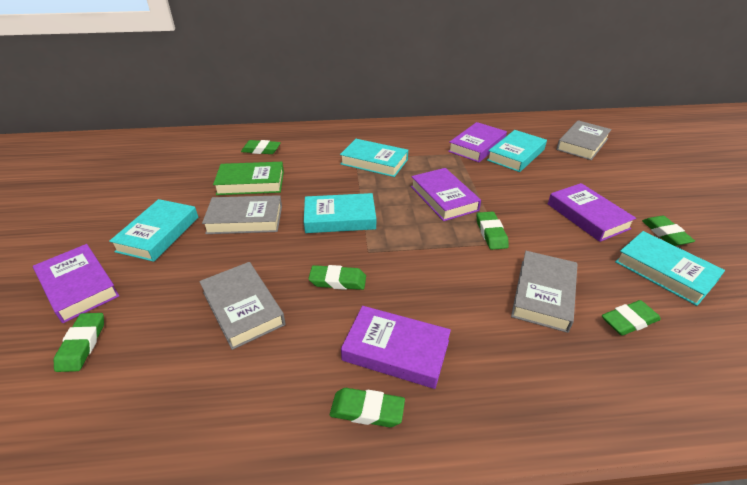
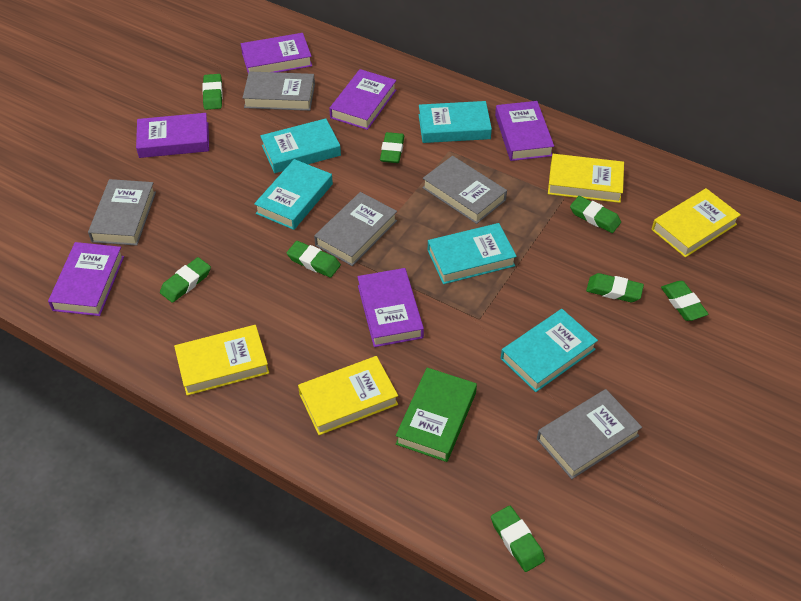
green eraser: 7 -> 8
grey book: 4 -> 5
purple book: 5 -> 6
yellow book: 0 -> 4

